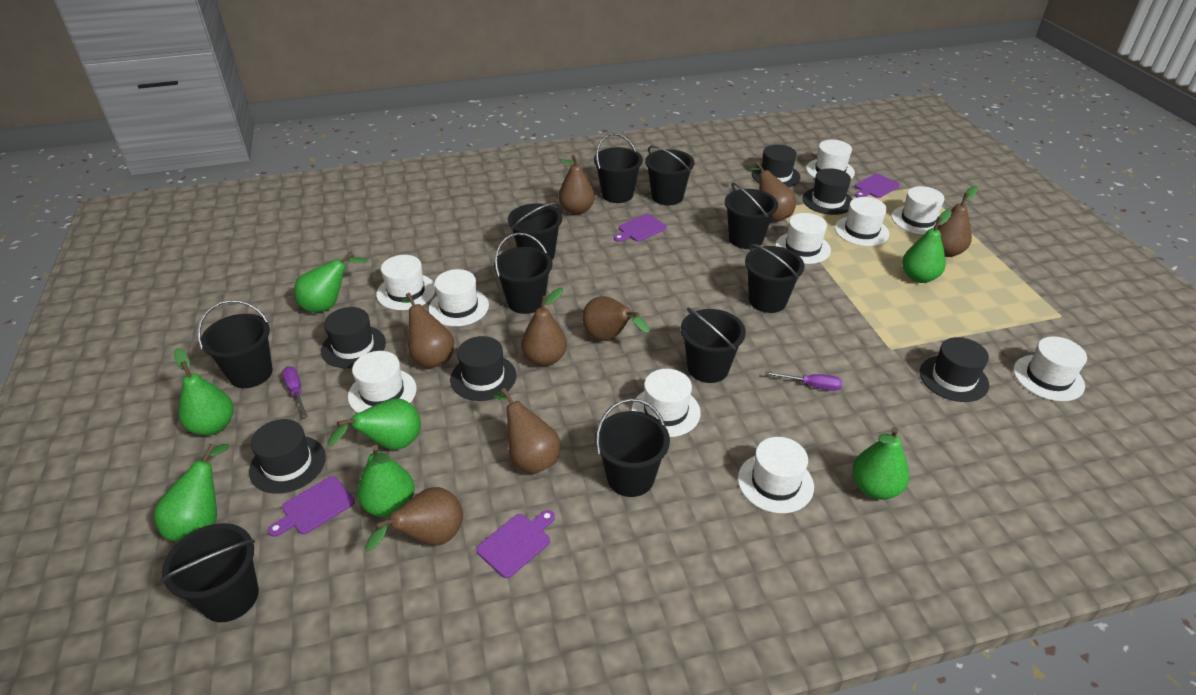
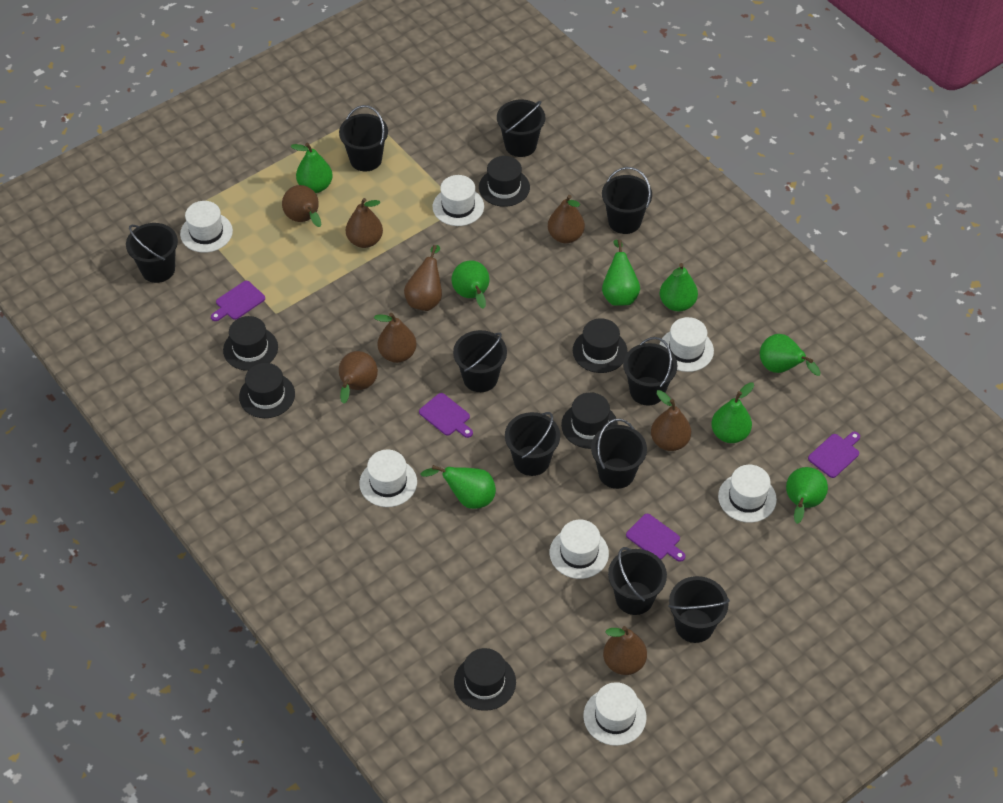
green pear: 7 -> 8
purple screwdriver: 2 -> 0
white hat: 10 -> 7

